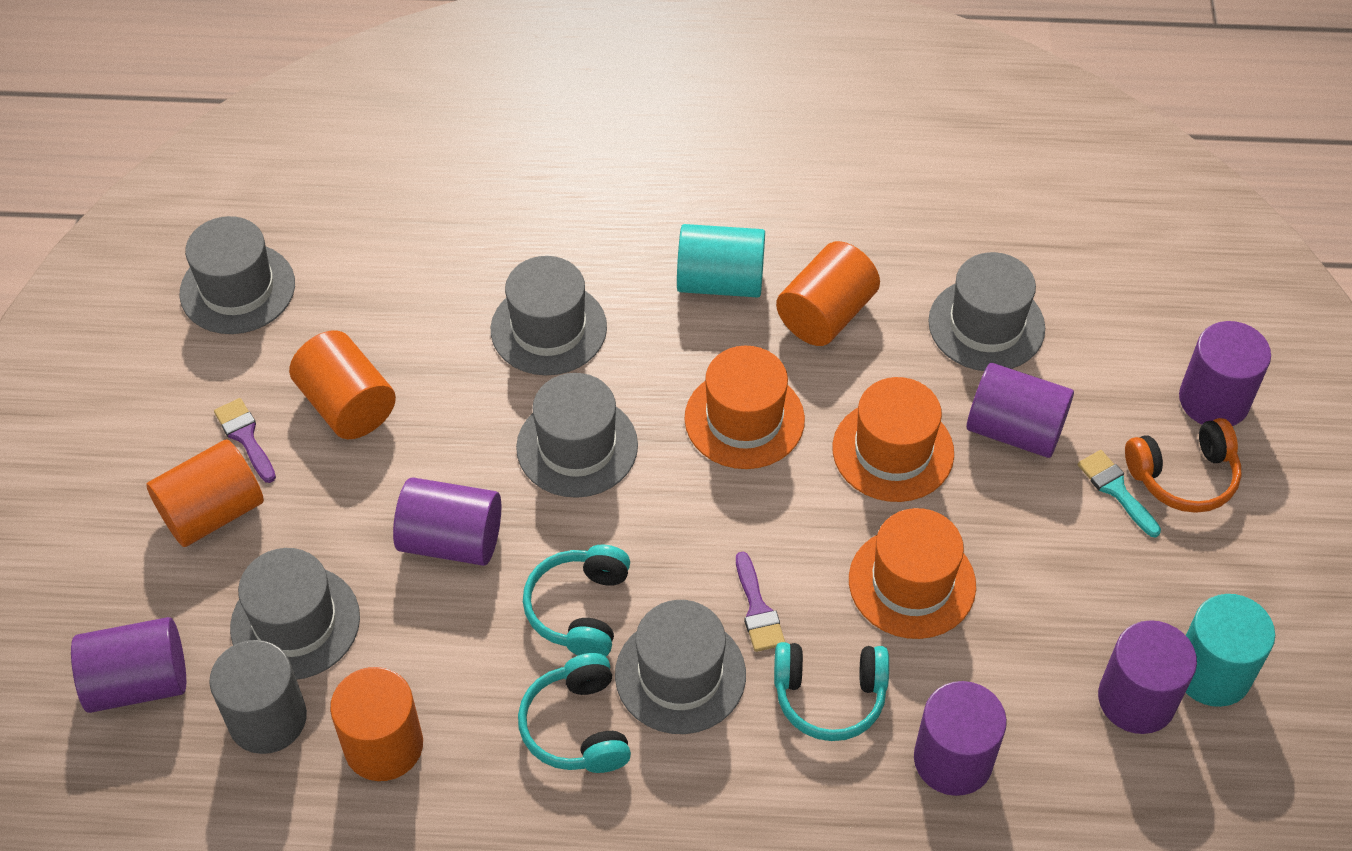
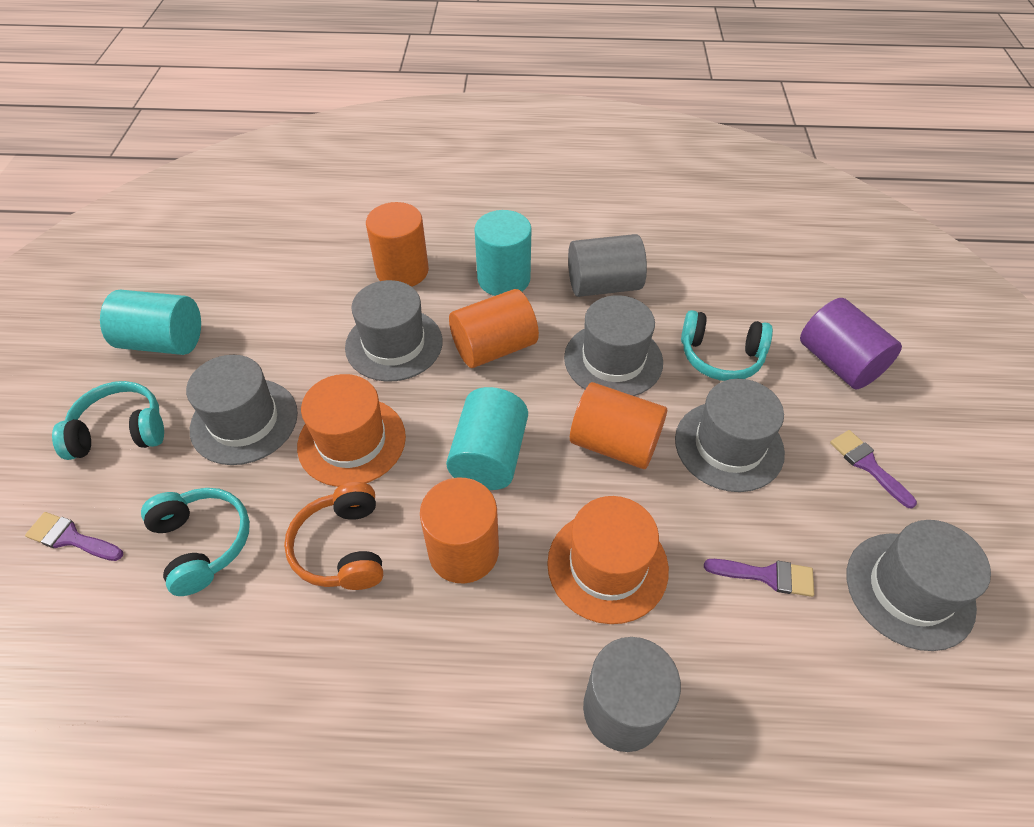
grey cylinder: 1 -> 2
grey hat: 6 -> 5
orange hat: 3 -> 2
purple brush: 2 -> 3
purple cylinder: 6 -> 1
turquoise brush: 1 -> 0
turquoise cylinder: 2 -> 3

